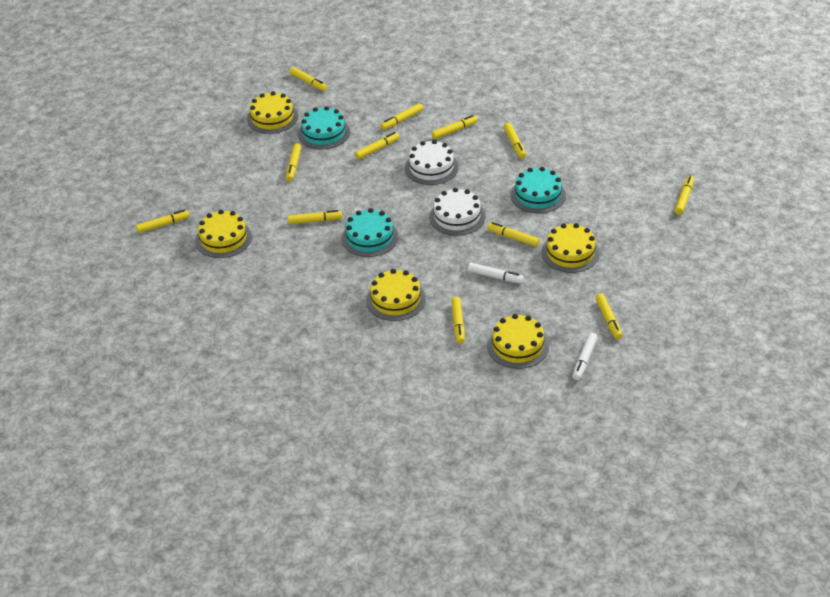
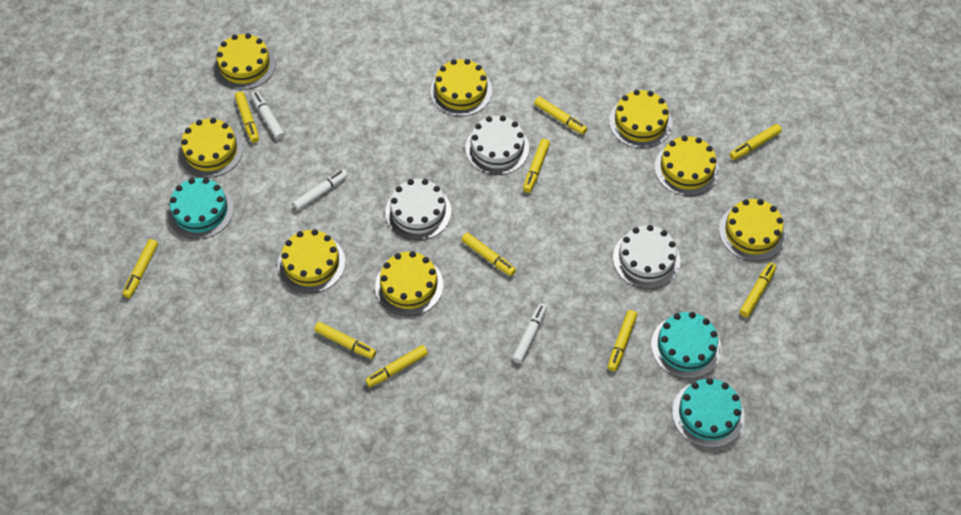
white cake: 2 -> 3
white marker: 2 -> 3
yellow cake: 5 -> 8
yellow marker: 12 -> 10

